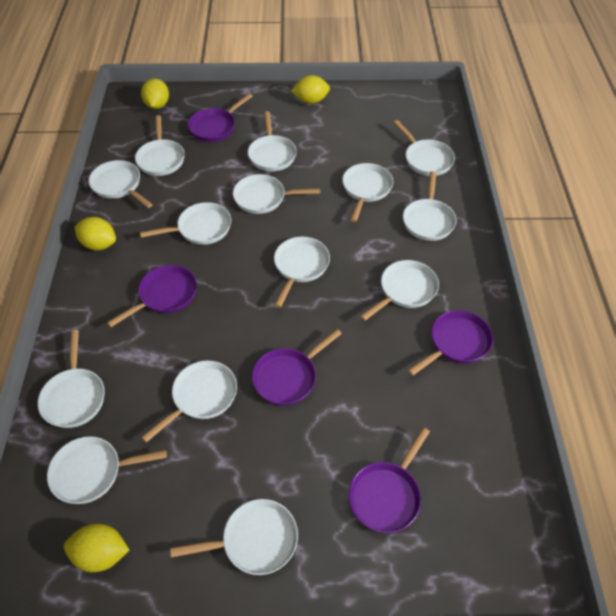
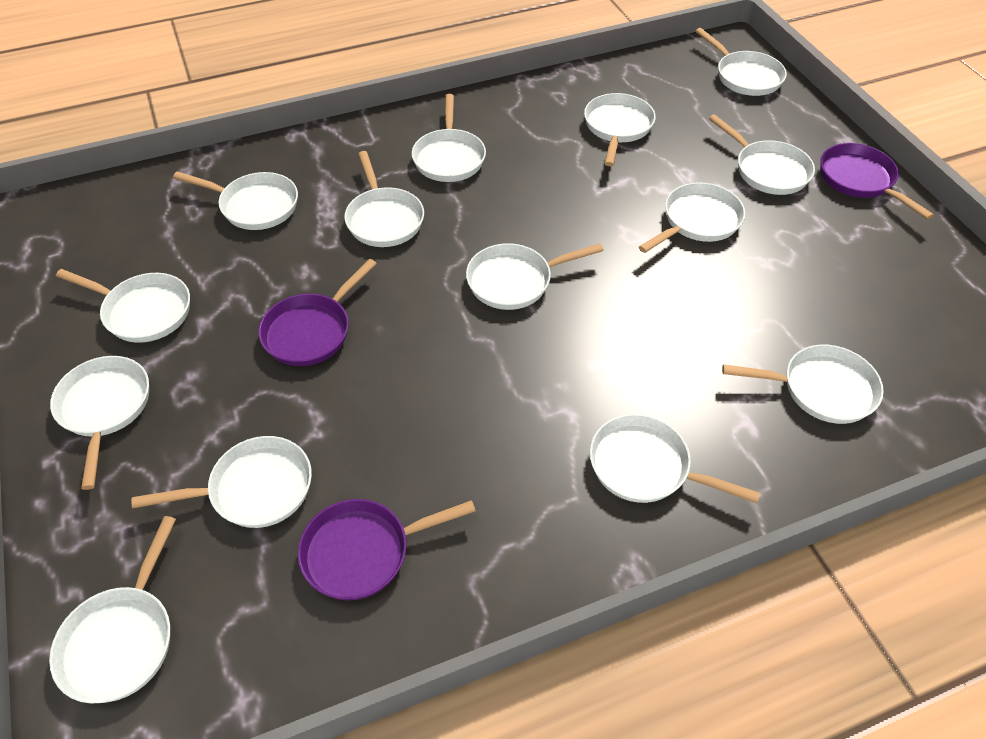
purple pan: 5 -> 3
yellow lemon: 4 -> 0

